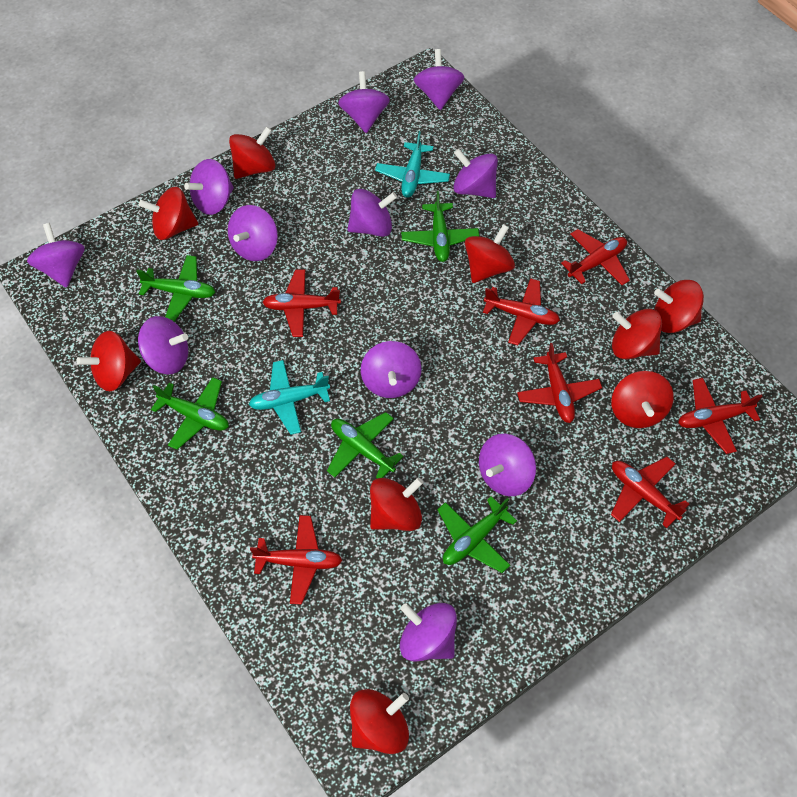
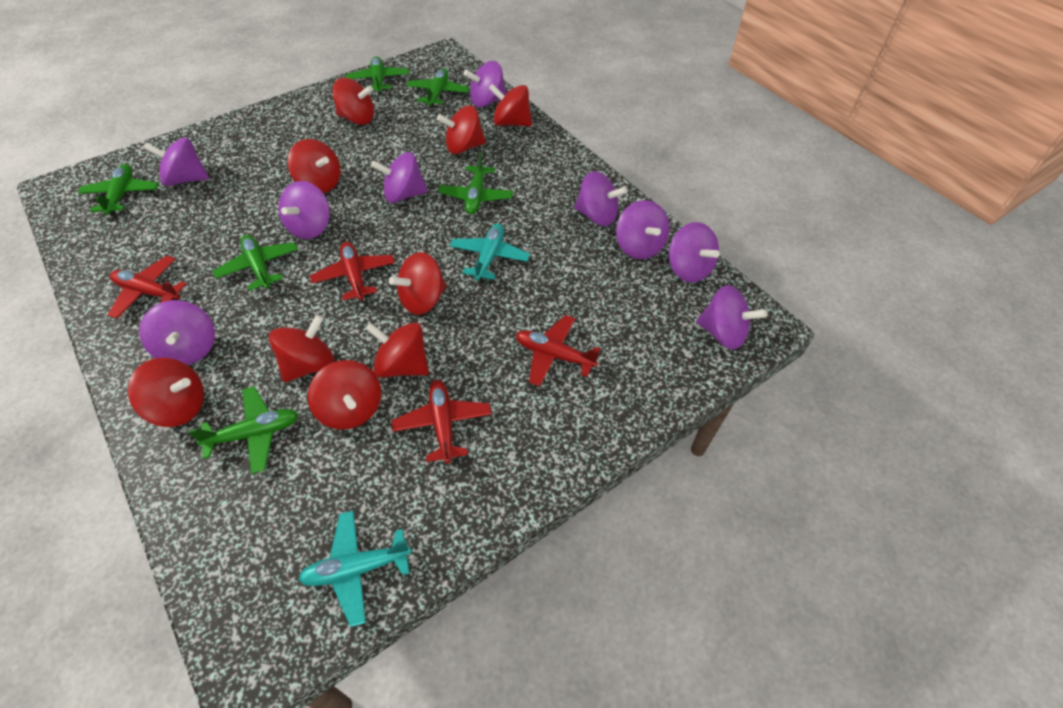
green plane: 5 -> 6
purple spinning top: 11 -> 9
red plane: 7 -> 4

